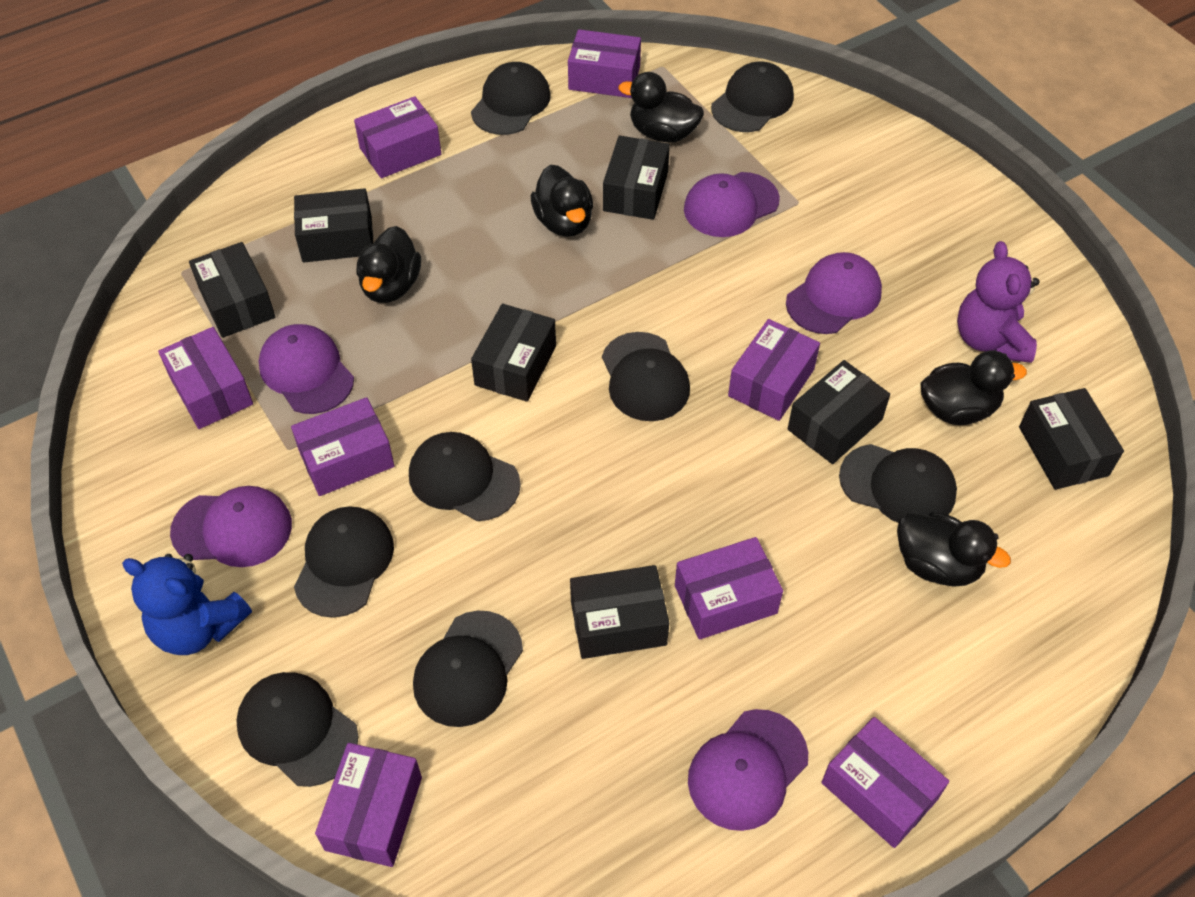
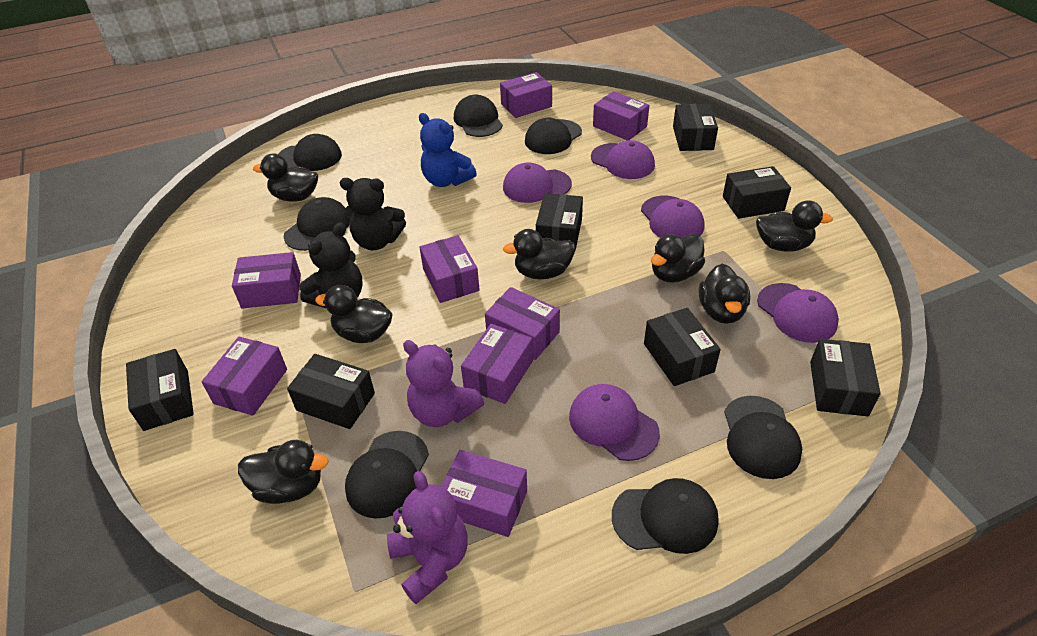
black cap: 8 -> 7
black duck: 5 -> 7
black teddy bear: 0 -> 2
purple teddy bear: 1 -> 2

